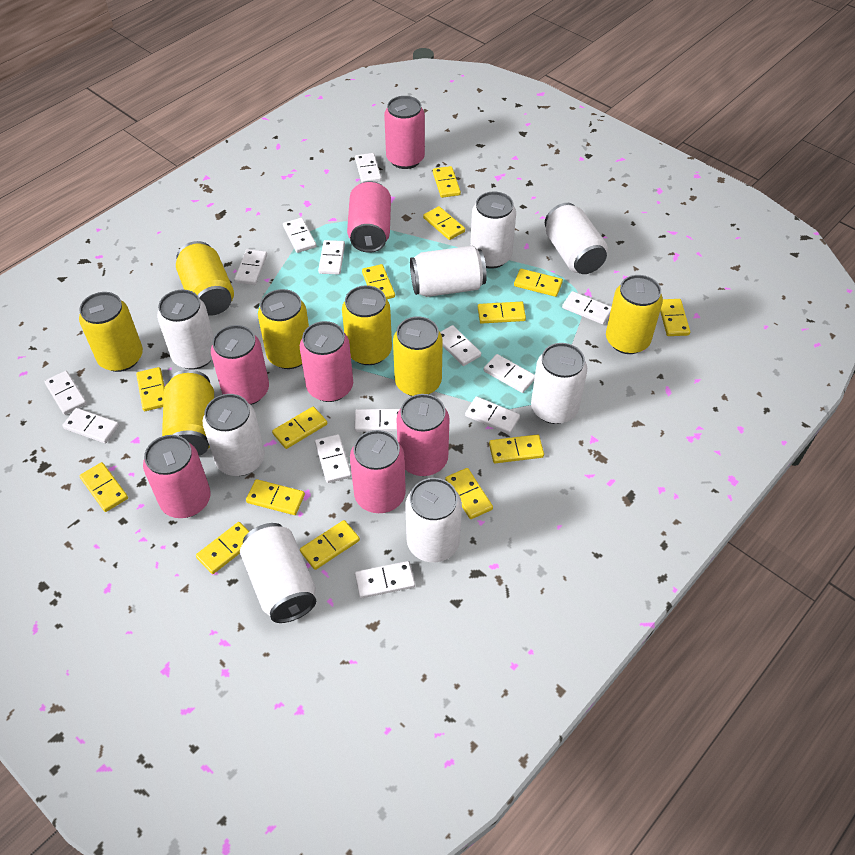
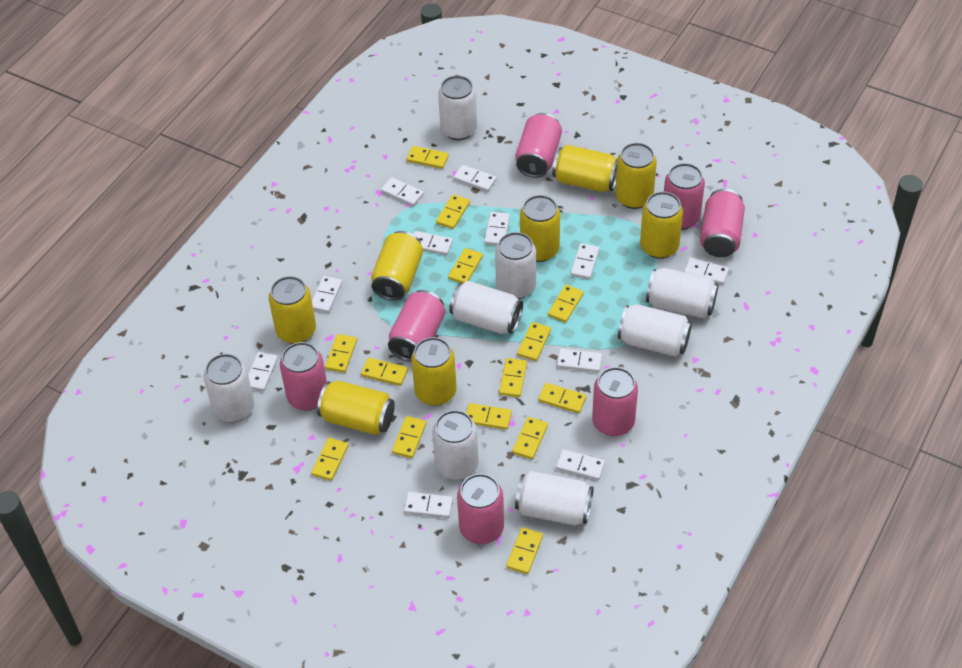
white domino: 13 -> 11
yellow can: 7 -> 8

